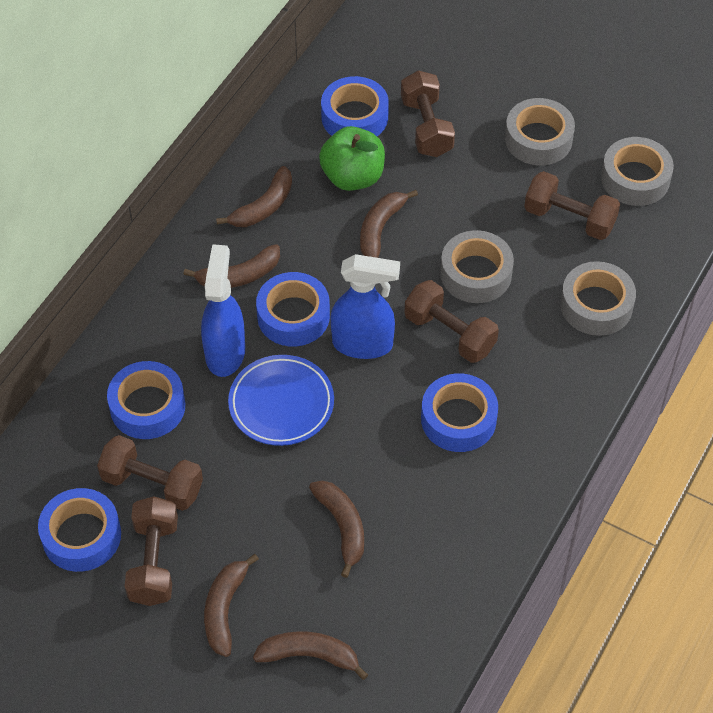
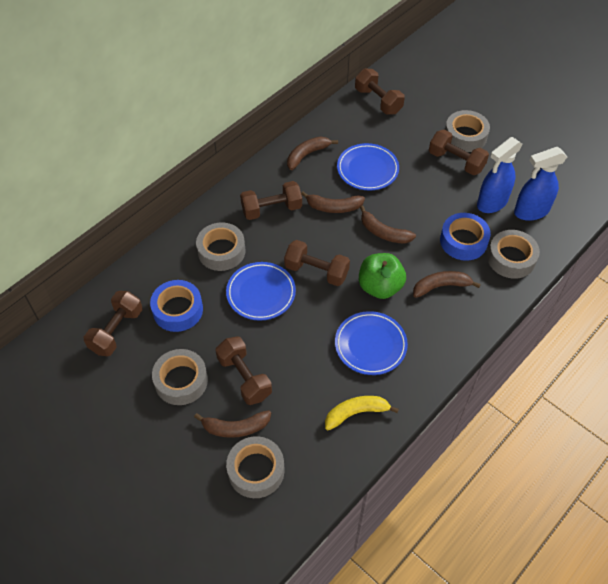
blue plate: 1 -> 3
blue tape: 5 -> 2
brown banana: 6 -> 5
brown dumbbell: 5 -> 6
grey tape: 4 -> 5
yellow banana: 0 -> 1

